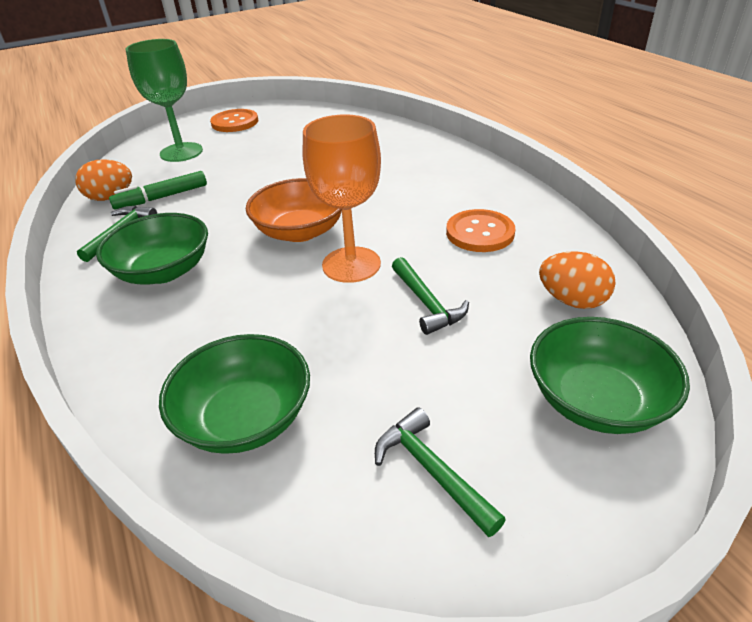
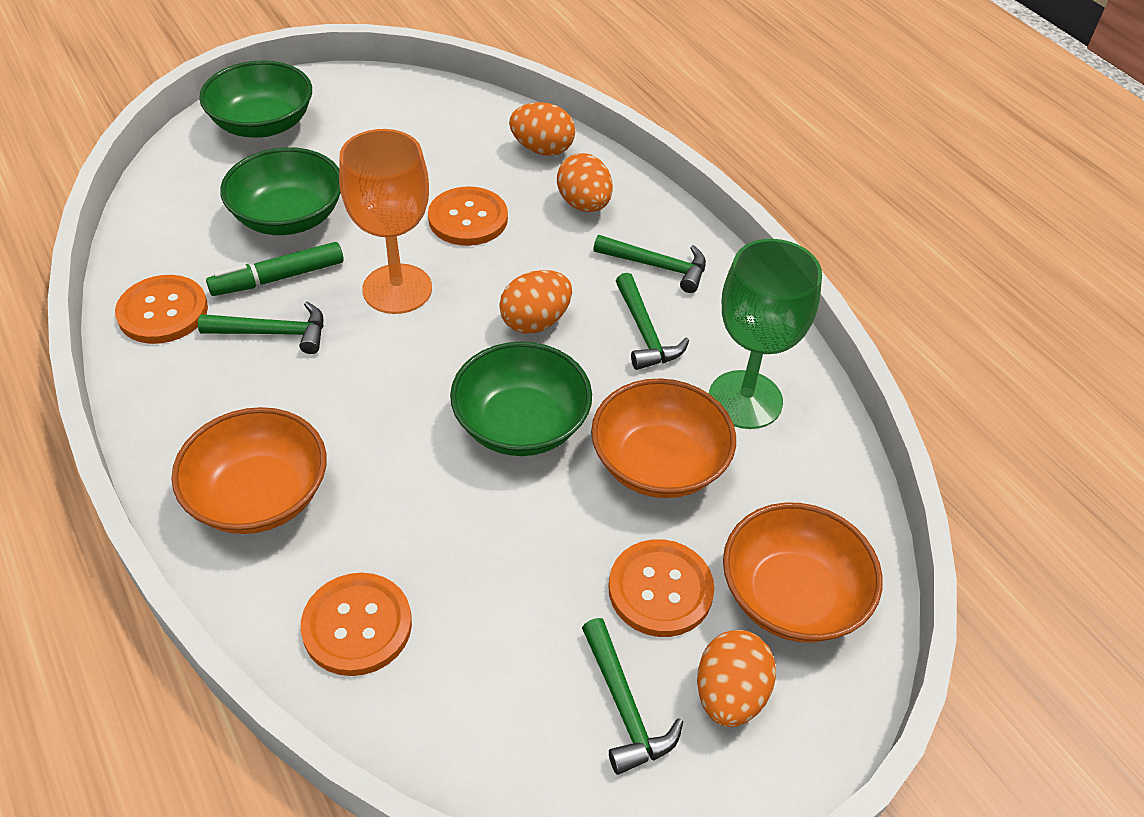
green hammer: 3 -> 4
orange bowl: 1 -> 3
orange button: 2 -> 4
orange egg: 2 -> 4

